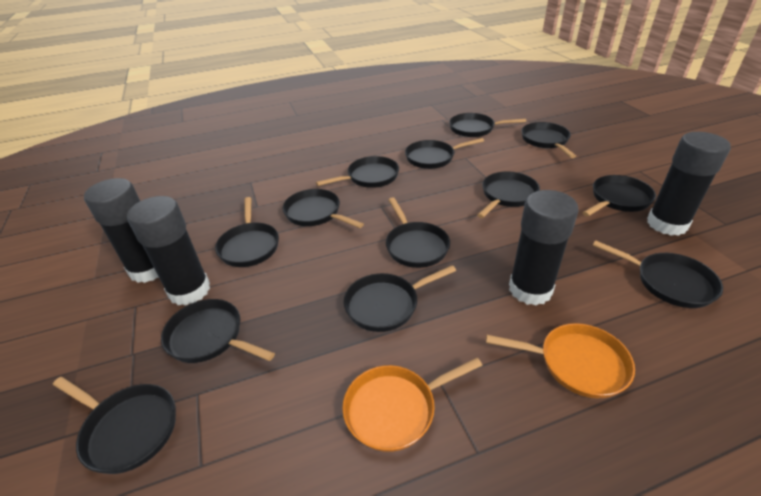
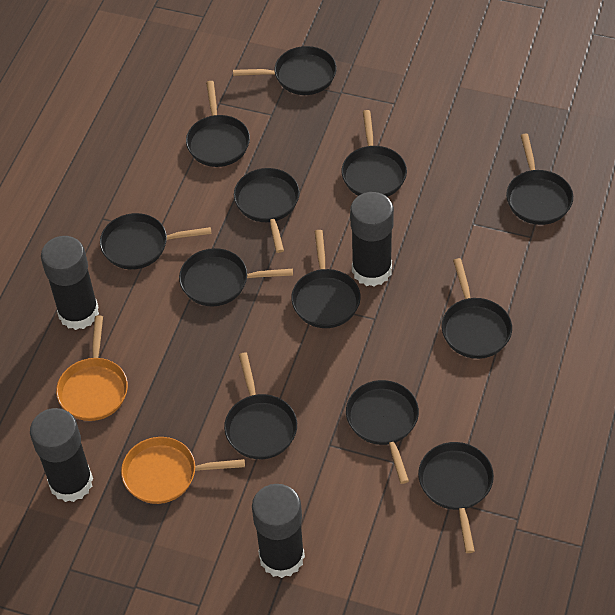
black pan: 13 -> 12

